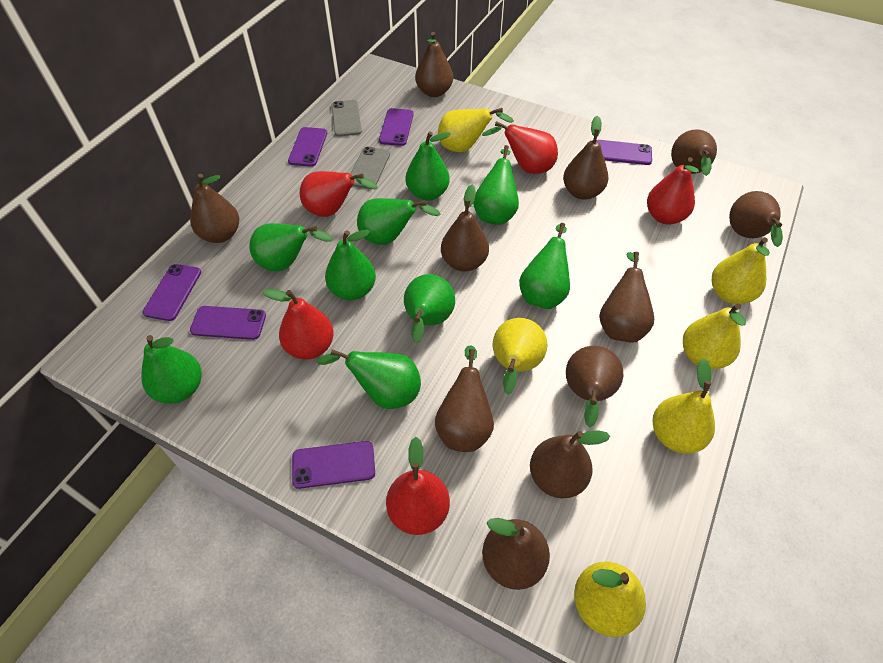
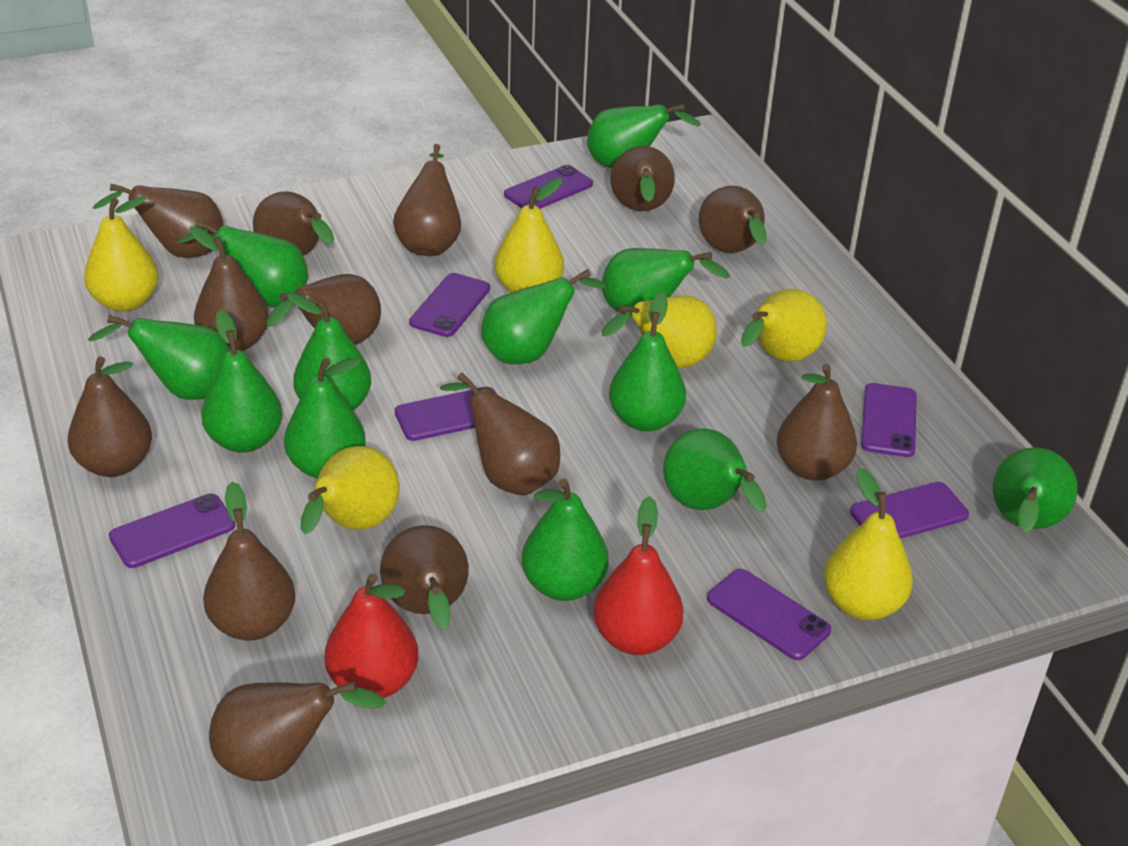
brown pear: 11 -> 13
green pear: 9 -> 12
grey phone: 2 -> 0
purple phone: 6 -> 7
red pear: 5 -> 2

